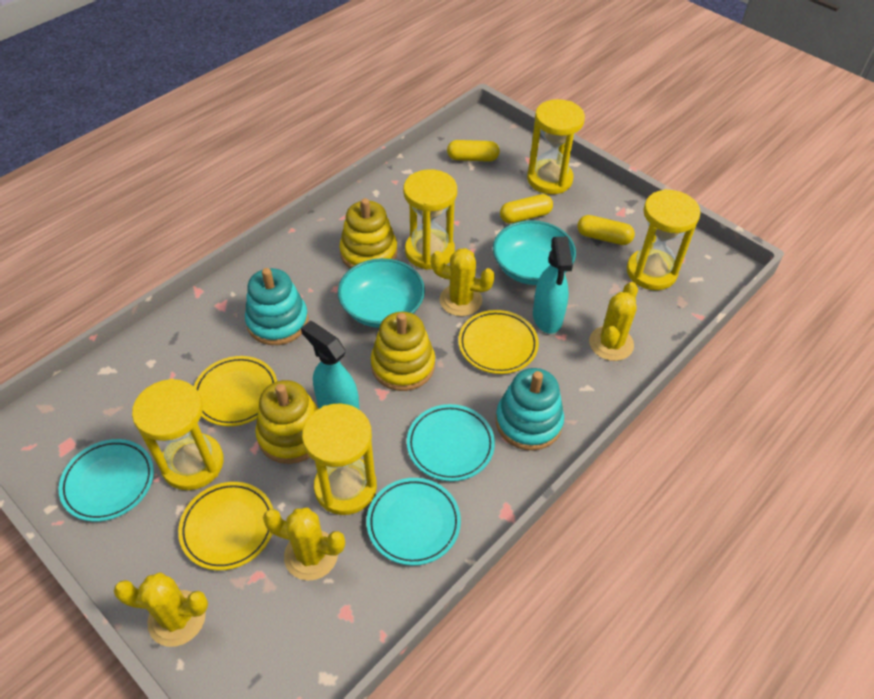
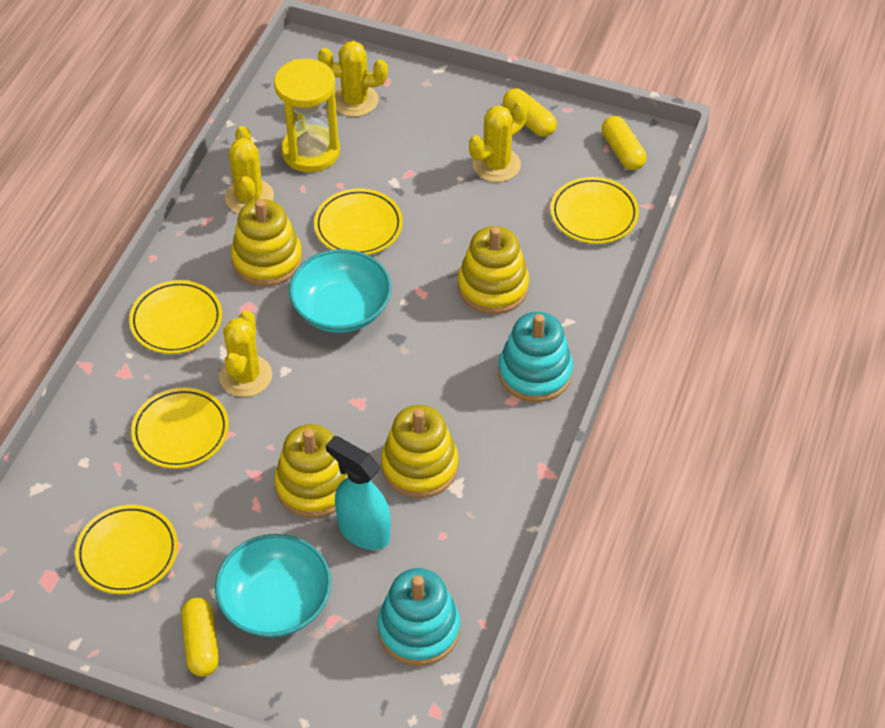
turquoise plate: 3 -> 0
turquoise spray bottle: 2 -> 1
yellow hourglass: 5 -> 1
yellow plate: 3 -> 5
yellow stacking toy: 3 -> 4

